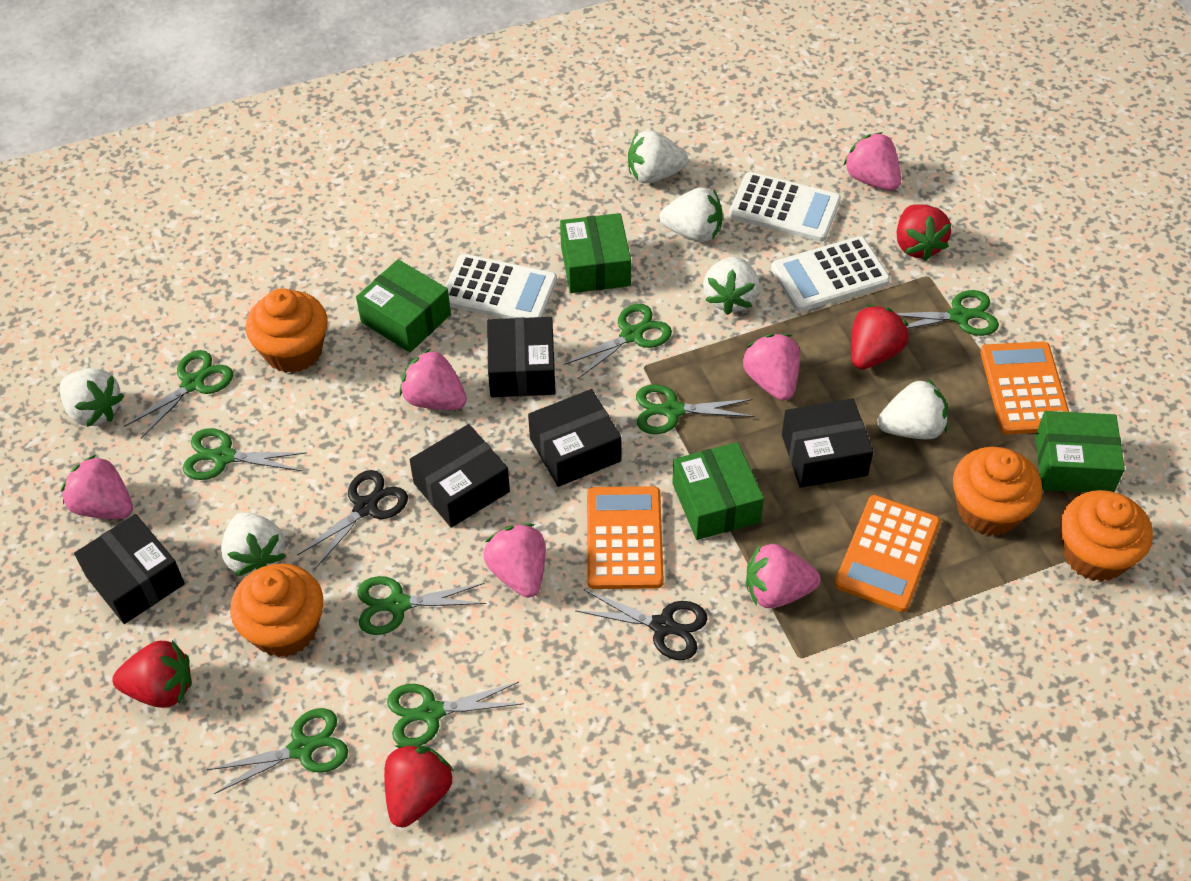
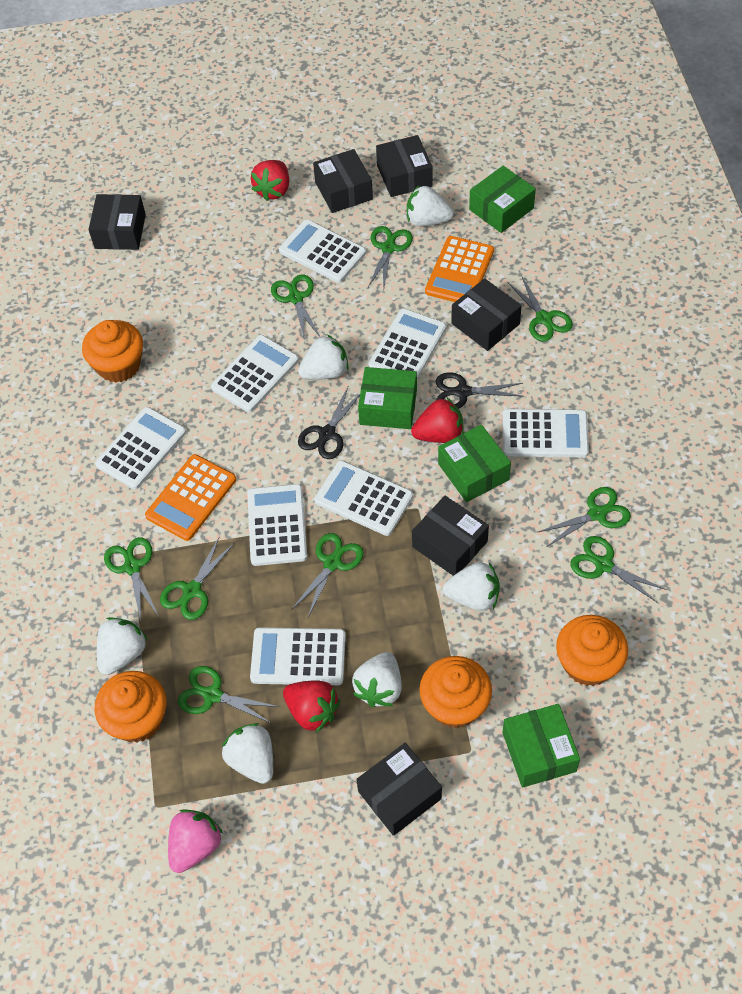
black box: 5 -> 6
green scissors: 8 -> 9
orange calculator: 3 -> 2
pink strawberry: 6 -> 1
red strawberry: 4 -> 3
white calculator: 3 -> 8

